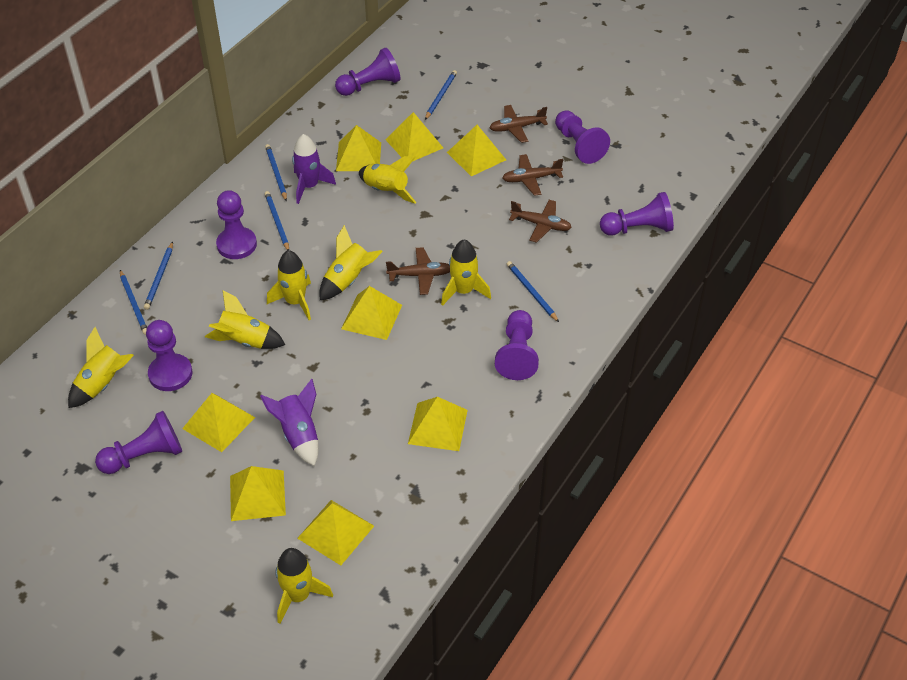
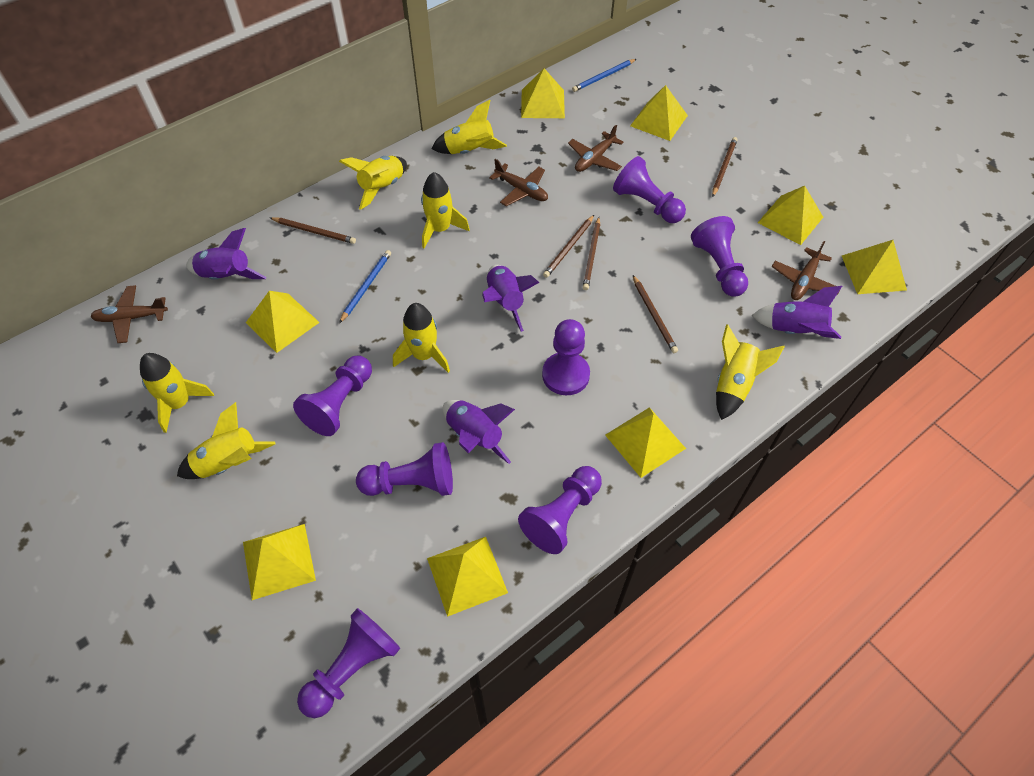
blue pencil: 6 -> 2
brown pencil: 0 -> 5
purple rocket: 2 -> 4

